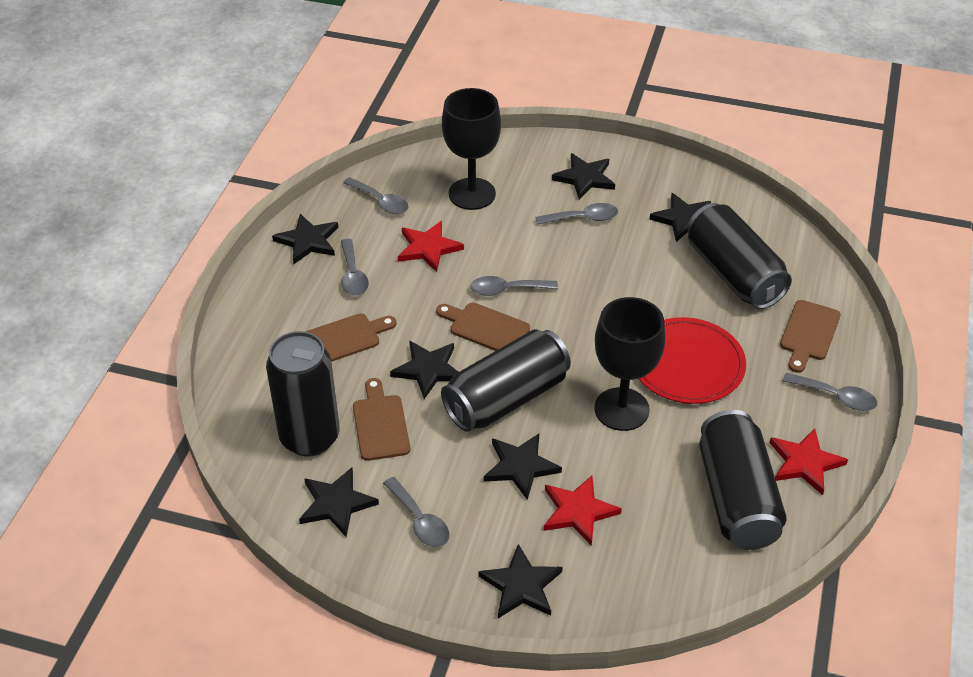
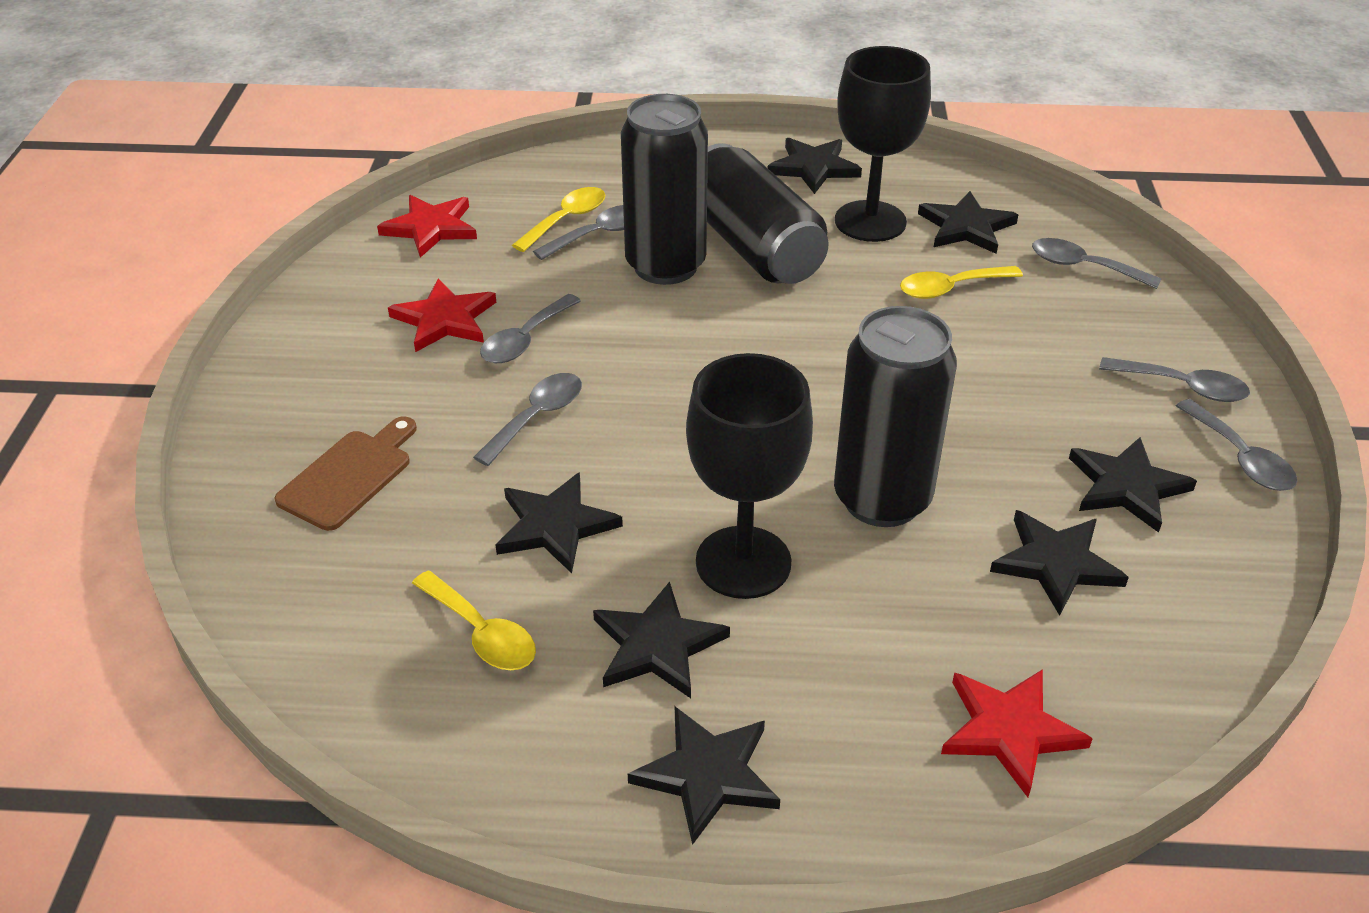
black can: 4 -> 3
brown cutting board: 4 -> 1
red plate: 1 -> 0
yellow spoon: 0 -> 3

